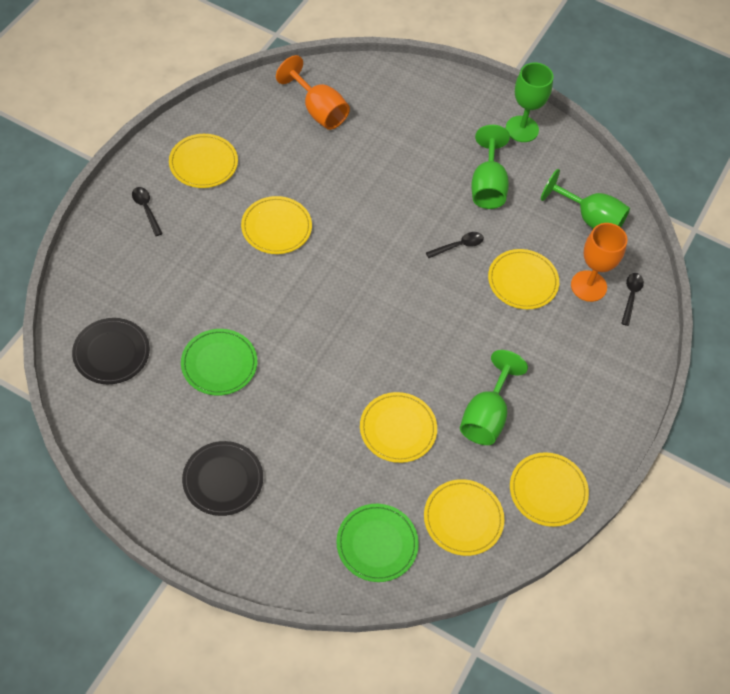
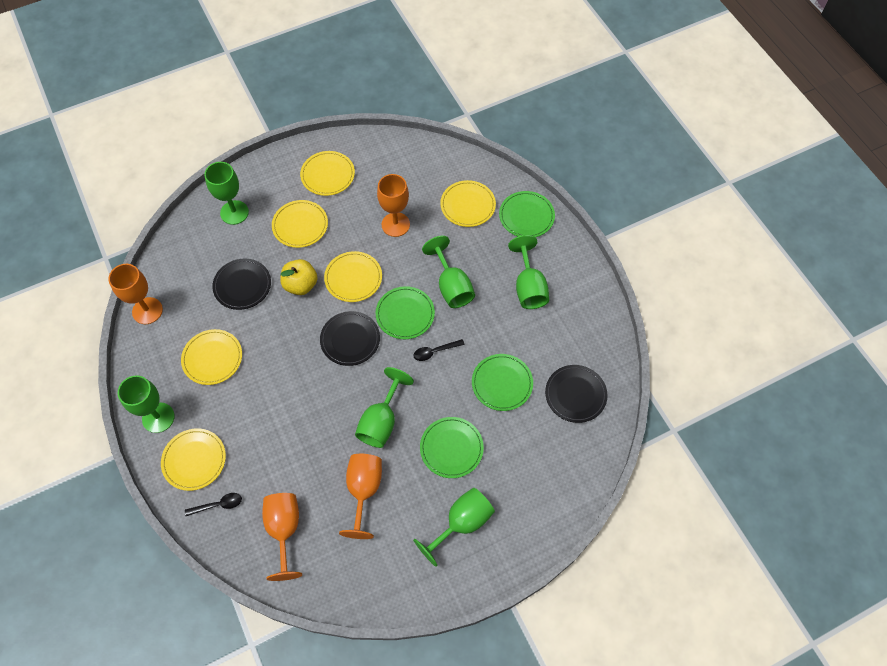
black plate: 2 -> 3
black spoon: 3 -> 2
green goblet: 4 -> 6
green plate: 2 -> 4
orange goblet: 2 -> 4
yellow apple: 0 -> 1

